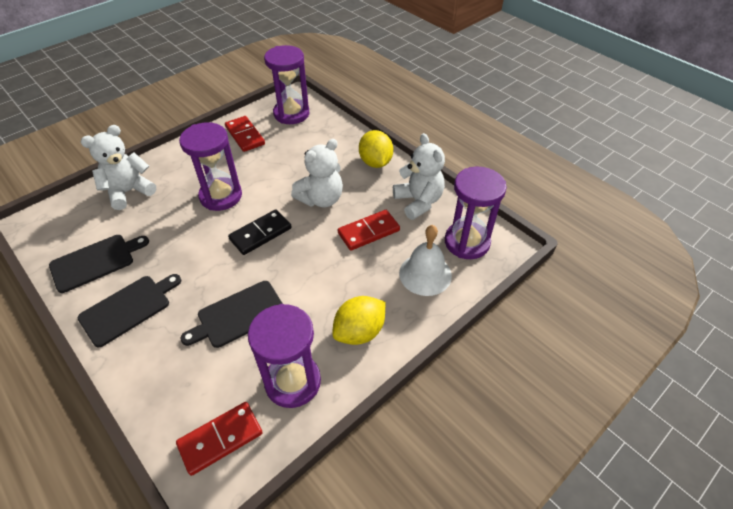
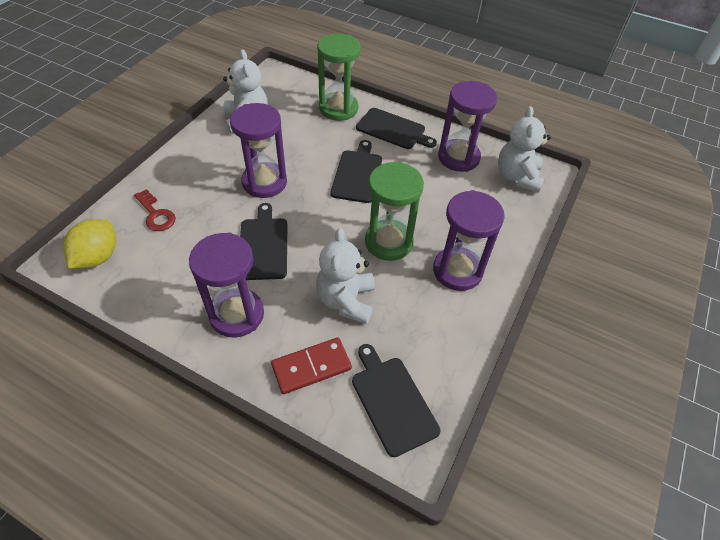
black cutting board: 3 -> 4
black domino: 1 -> 0
green hourglass: 0 -> 2
red domino: 3 -> 1
red key: 0 -> 1
white bell: 1 -> 0
yellow lemon: 2 -> 1

